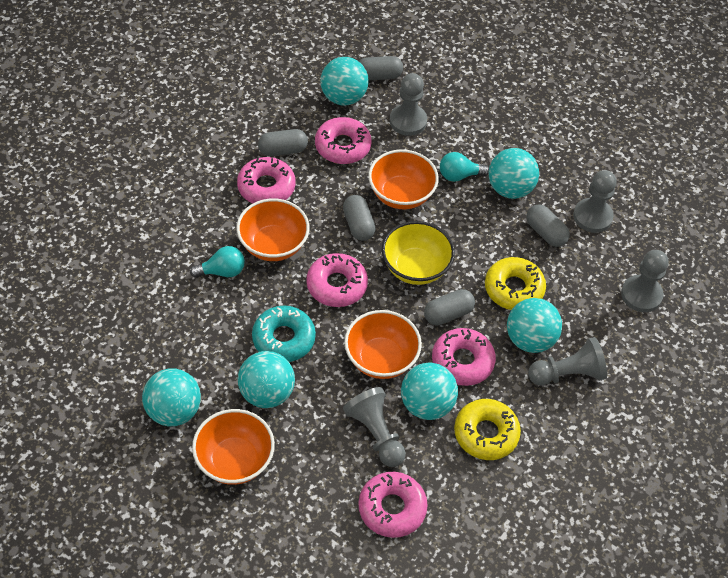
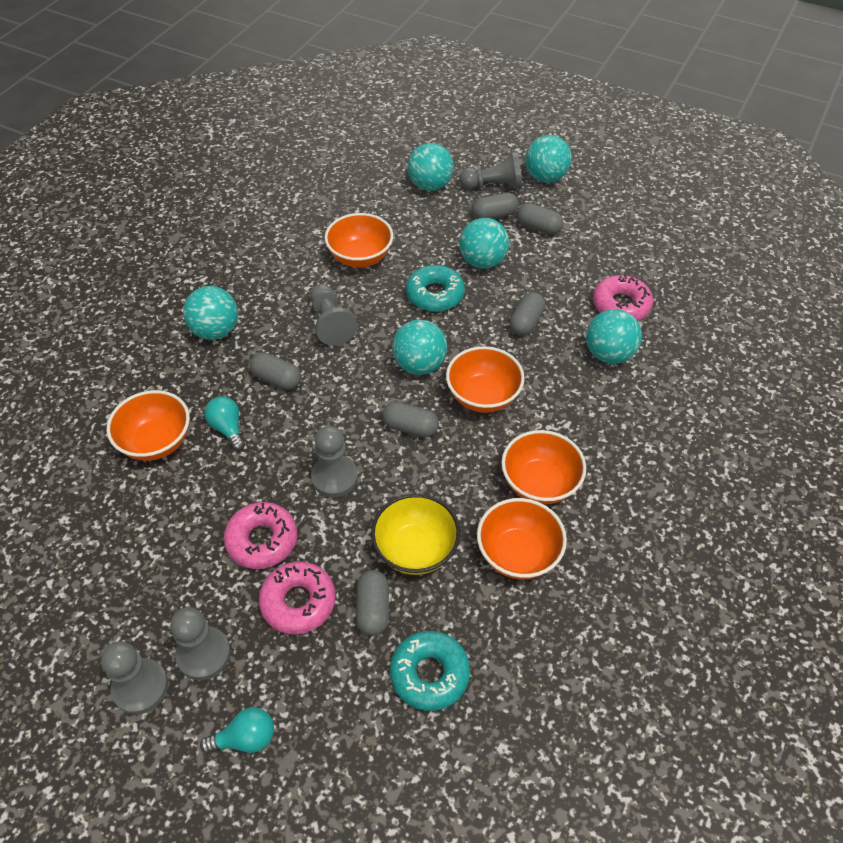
grey capsule: 5 -> 6
orange bowl: 4 -> 5
pink donut: 5 -> 3
turquoise donut: 1 -> 2
yellow donut: 2 -> 0

